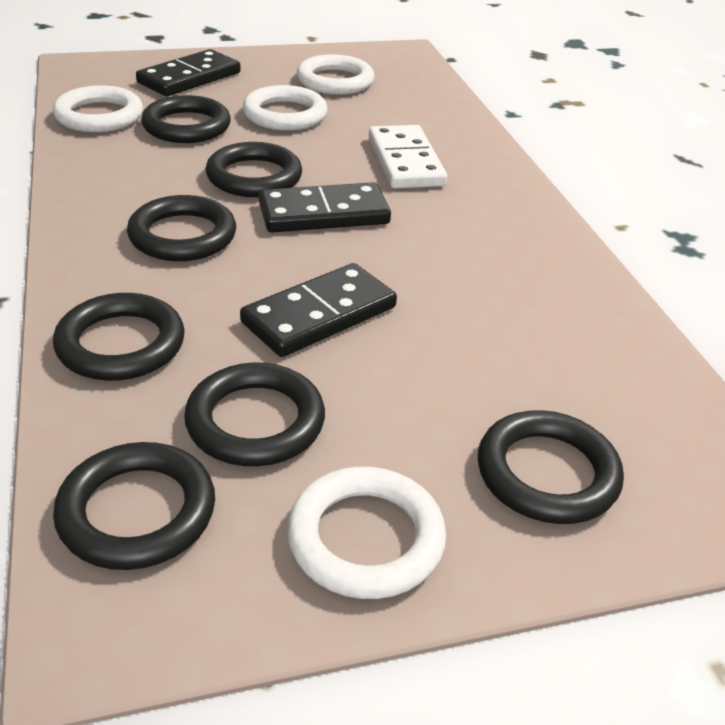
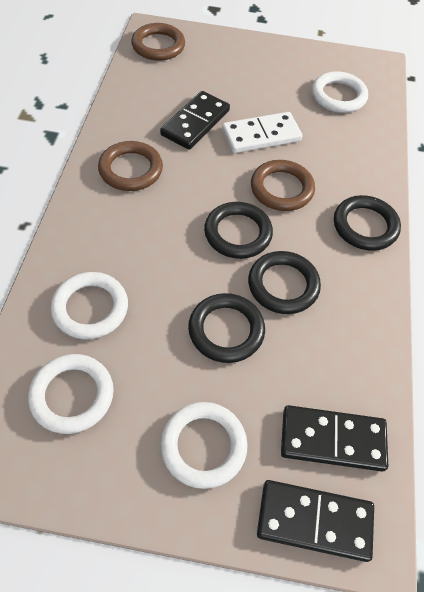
black ring: 7 -> 4
brown ring: 0 -> 3

